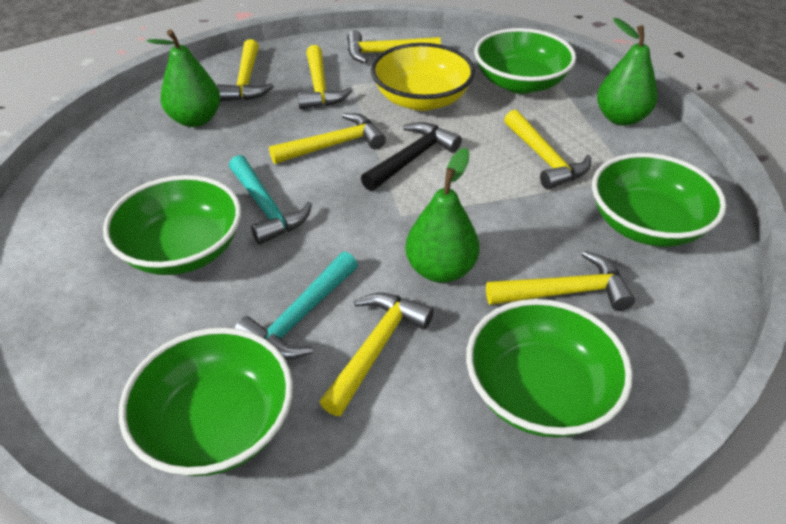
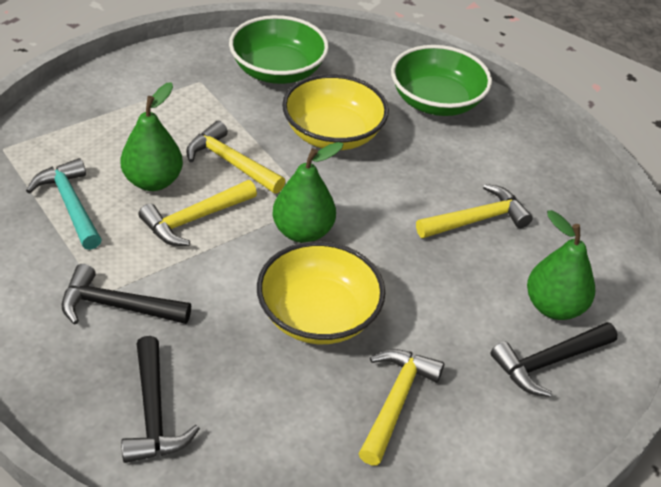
black hammer: 1 -> 3
green bowl: 5 -> 2
turquoise hammer: 2 -> 1
yellow bowl: 1 -> 2
yellow hammer: 7 -> 4

